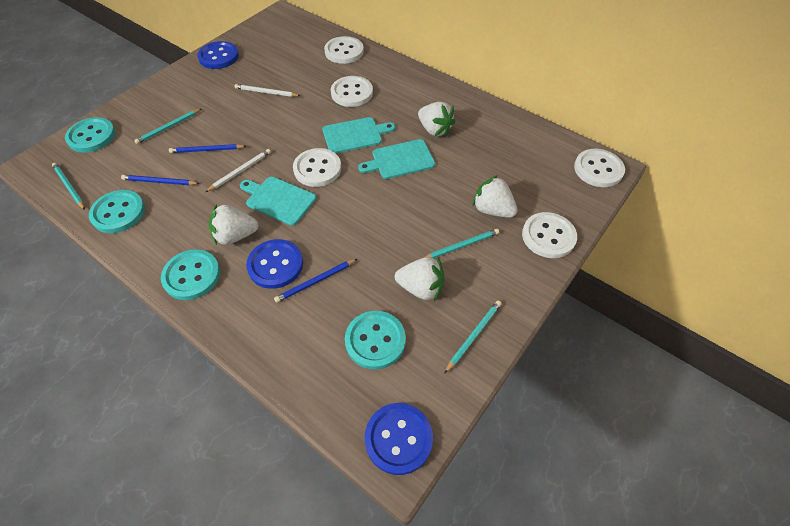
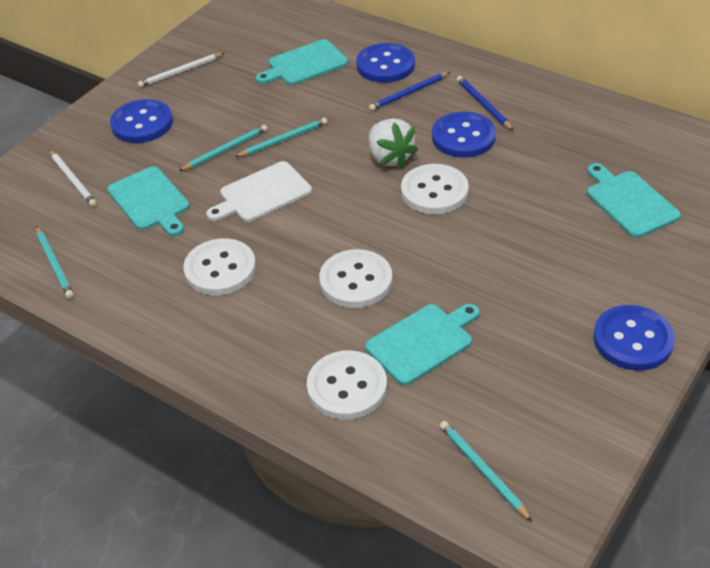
blue button: 3 -> 4
blue pencil: 3 -> 2
turquoise button: 4 -> 0
turquoise cutting board: 3 -> 4
white button: 5 -> 4
white cutting board: 0 -> 1
white strawberry: 4 -> 1

